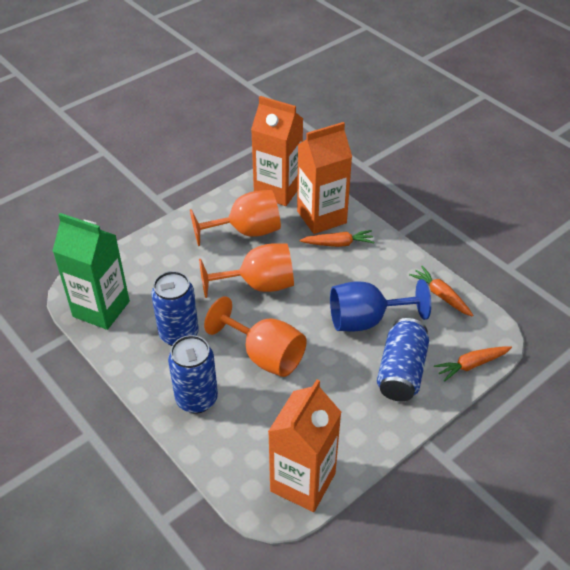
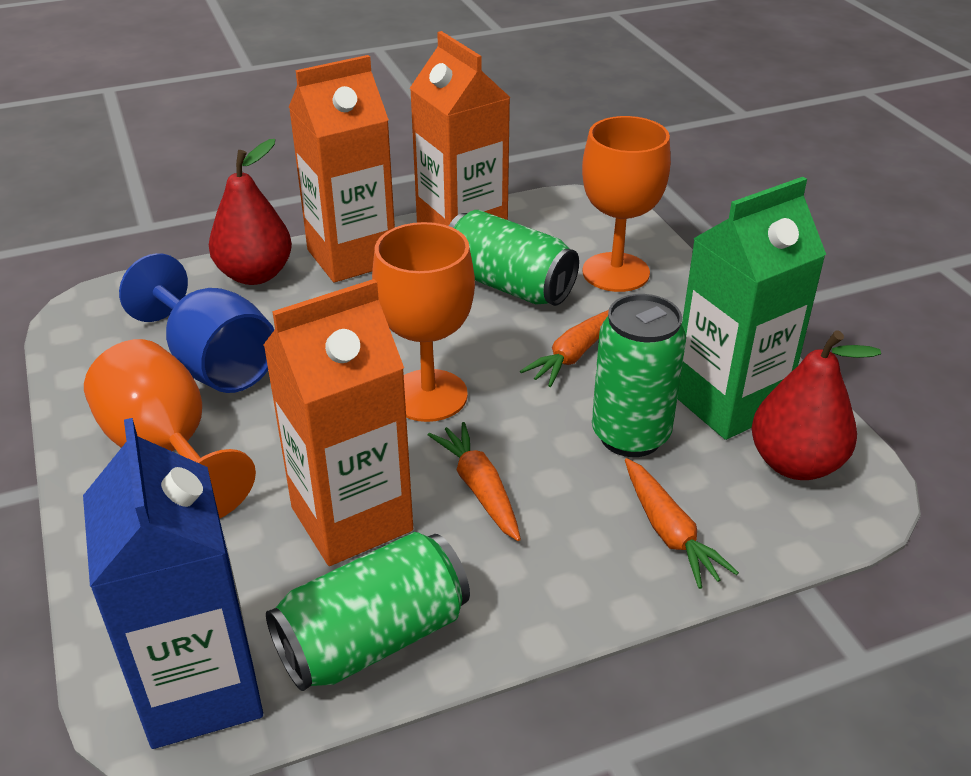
blue can: 3 -> 0
blue carton: 0 -> 1
green can: 0 -> 3
red pear: 0 -> 2

